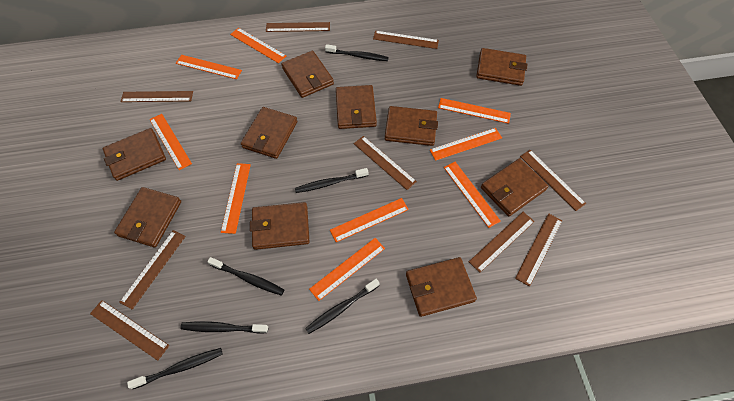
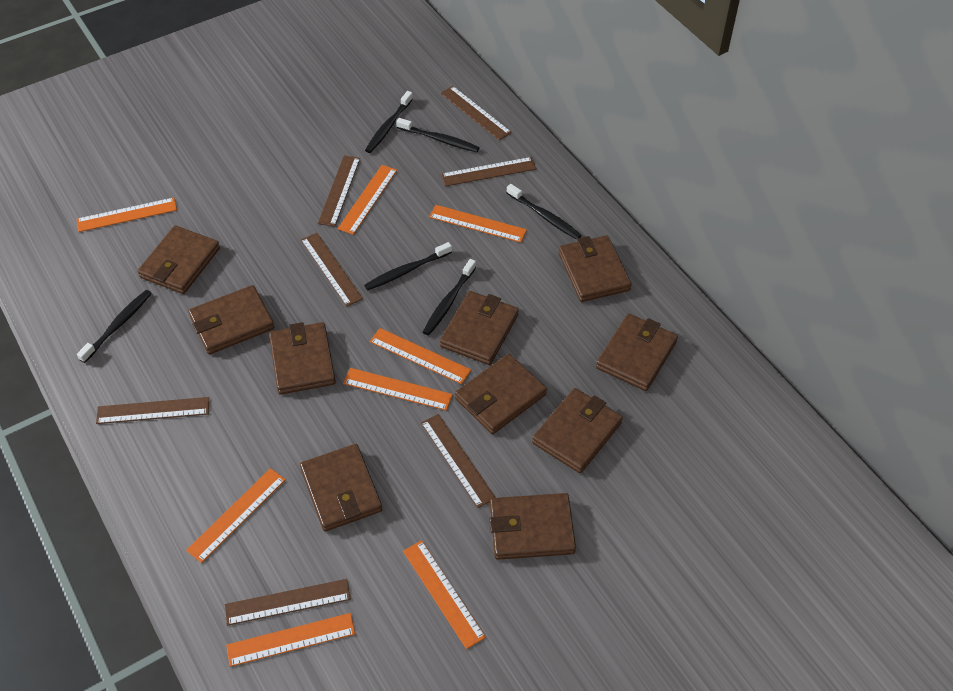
brown ruler: 9 -> 7
orange ruler: 9 -> 8

